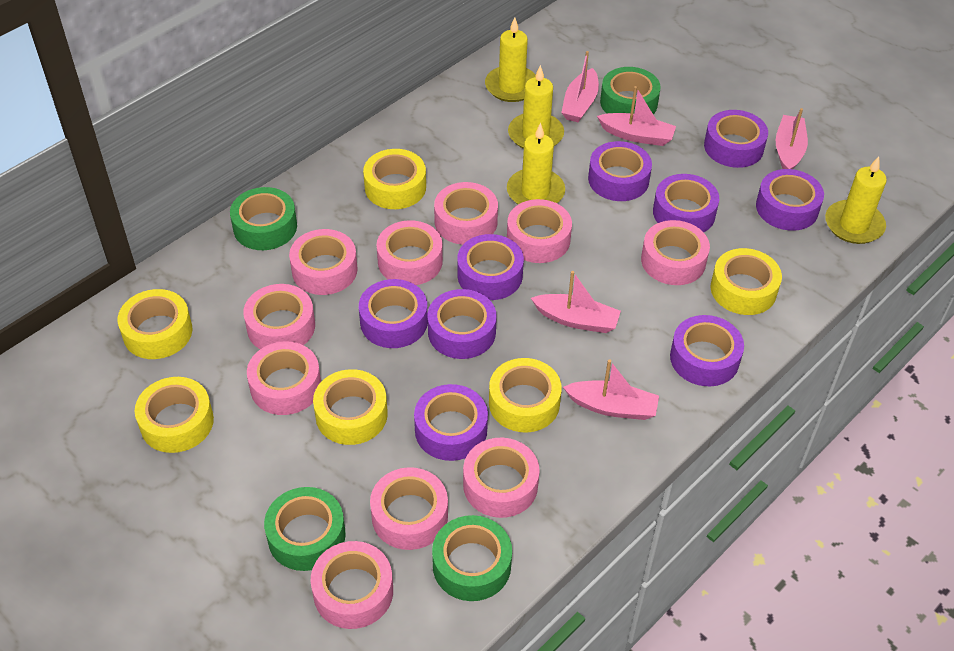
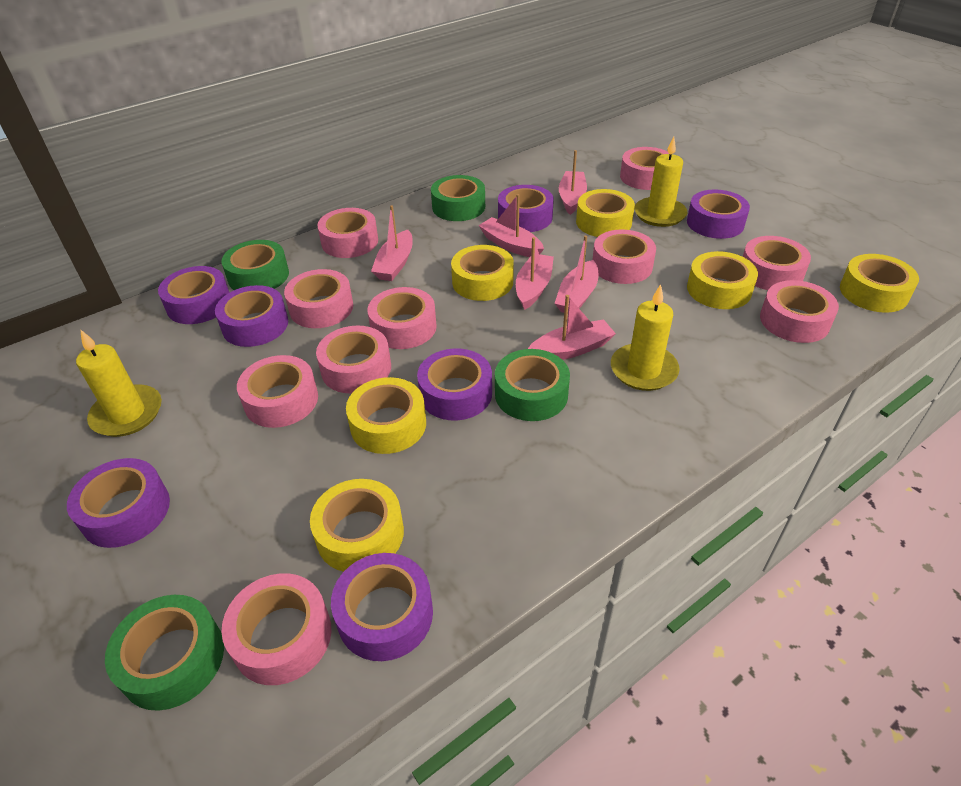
pink boat: 5 -> 6
purple tape: 9 -> 7
yellow candle: 4 -> 3

